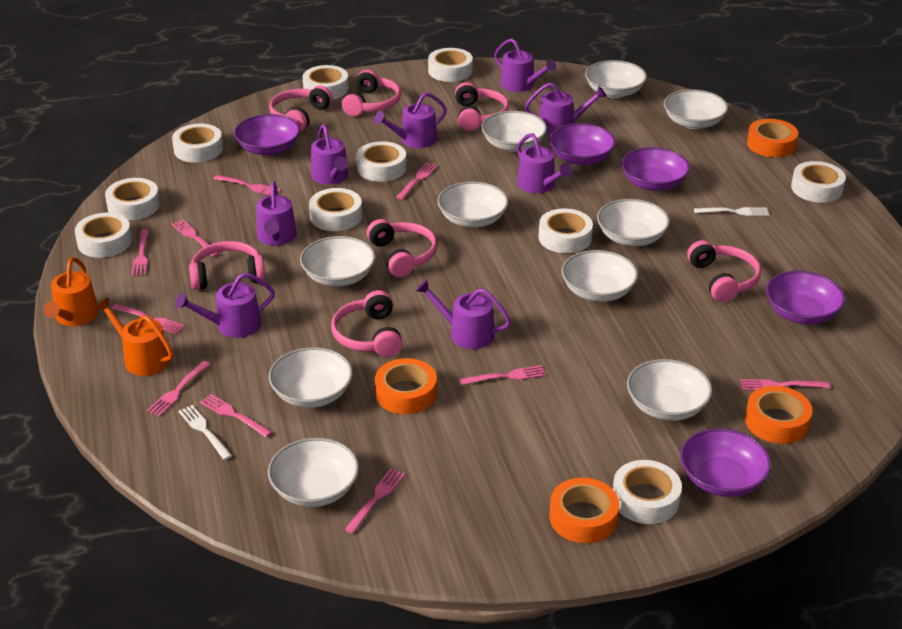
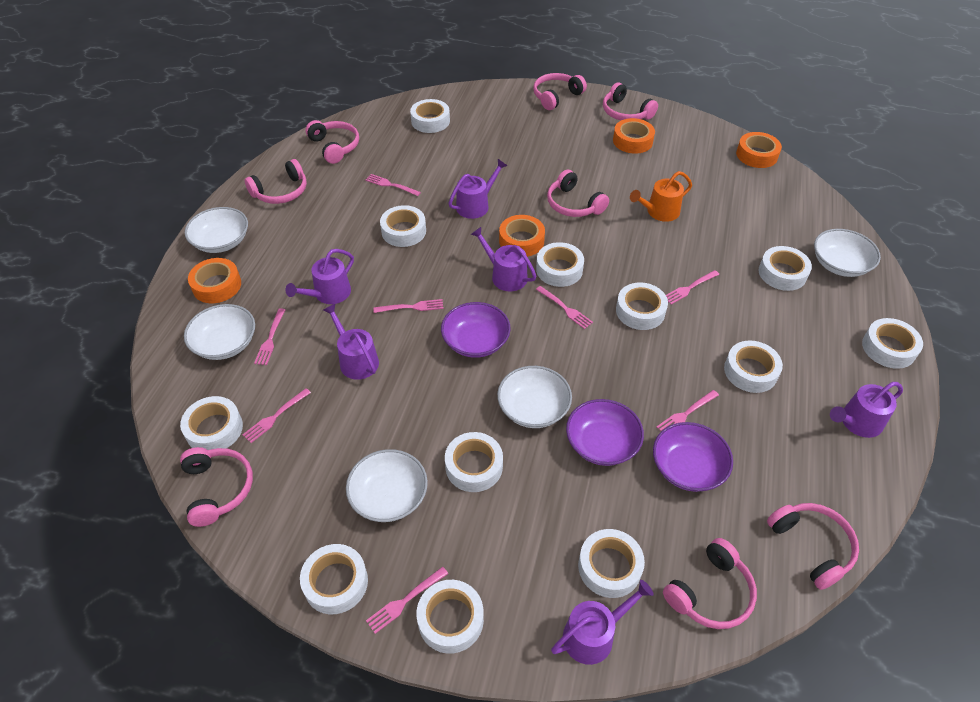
orange watering can: 2 -> 1
pink fork: 10 -> 8
pink headphones: 7 -> 8
purple bowl: 5 -> 3
purple watering can: 8 -> 6
white bowl: 10 -> 5
white fork: 2 -> 0
white tape: 10 -> 12

